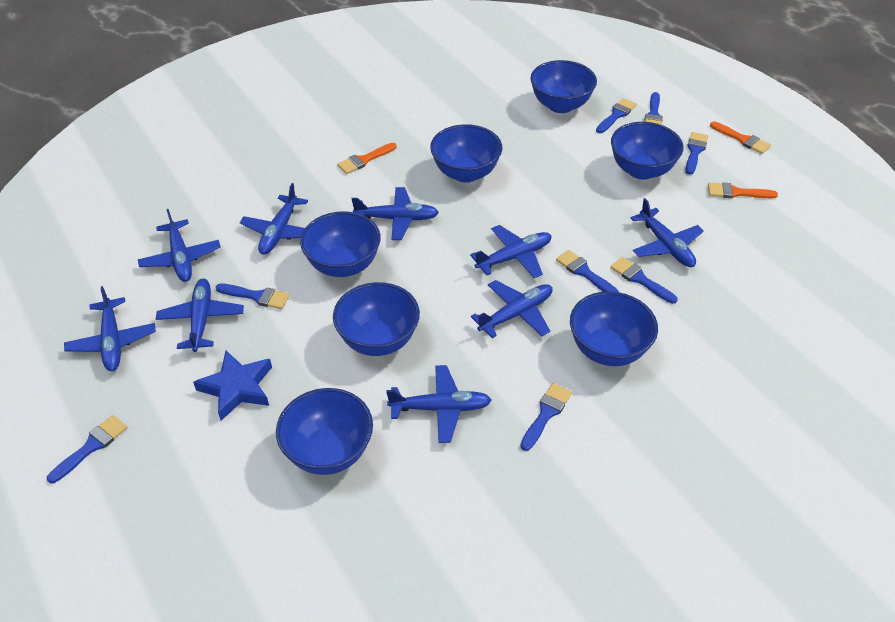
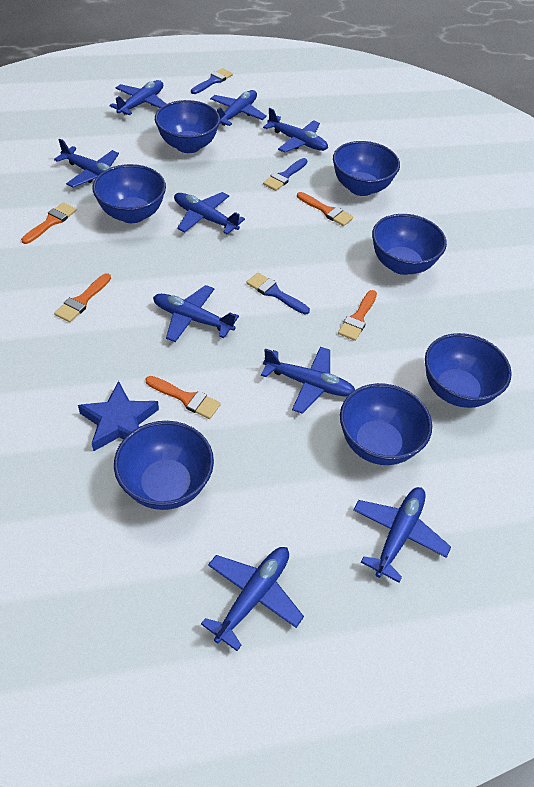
blue brush: 8 -> 3
orange brush: 3 -> 5

